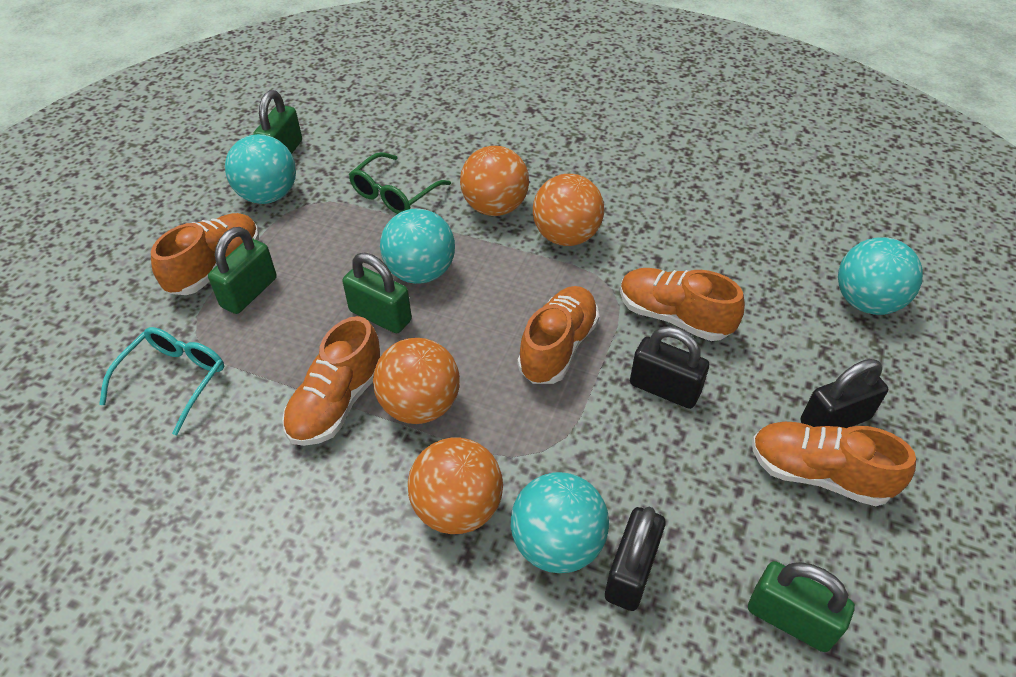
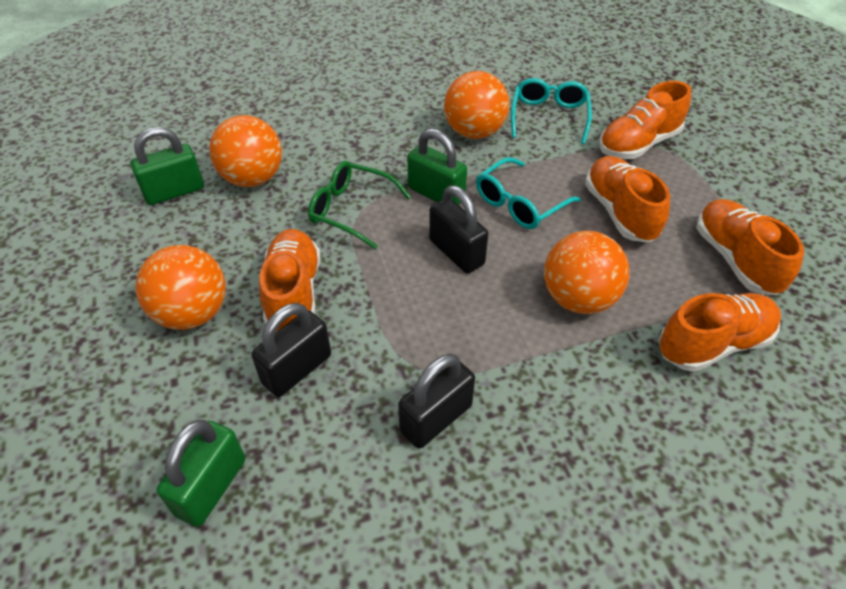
green padlock: 4 -> 3
turquoise ball: 4 -> 0
turquoise glasses: 1 -> 2

